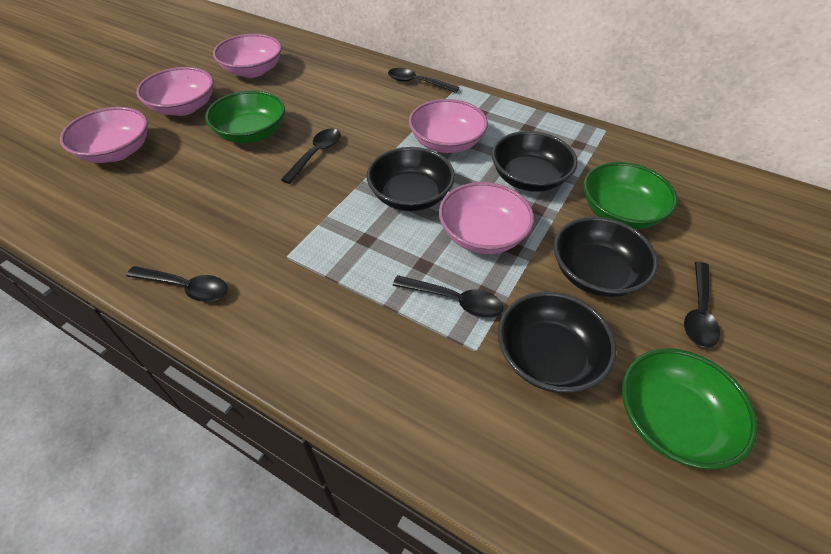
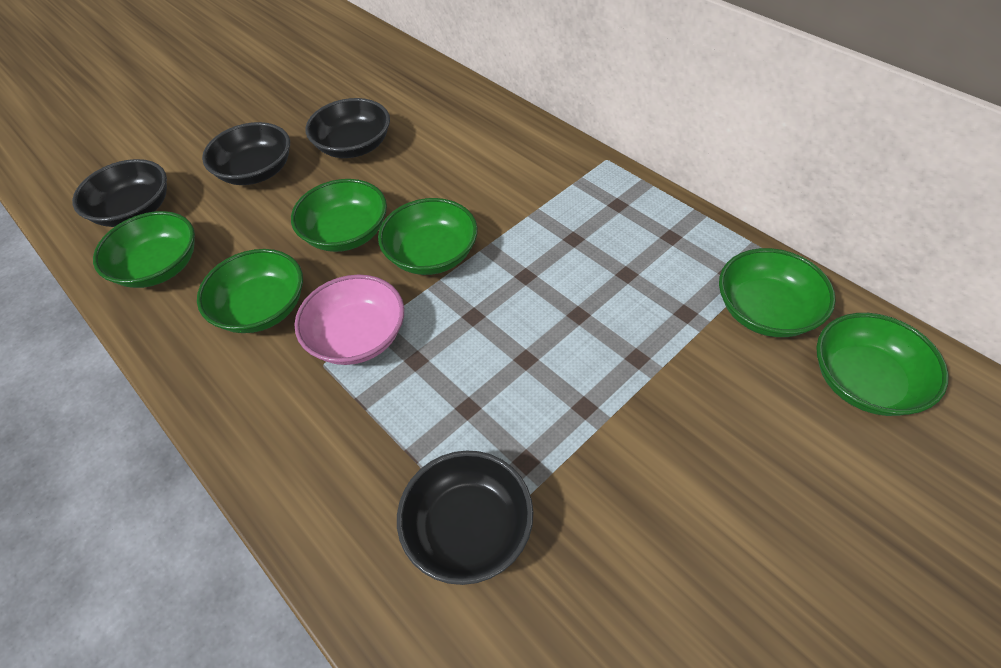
black spoon: 5 -> 0
green bowl: 3 -> 6
pink bowl: 5 -> 1

